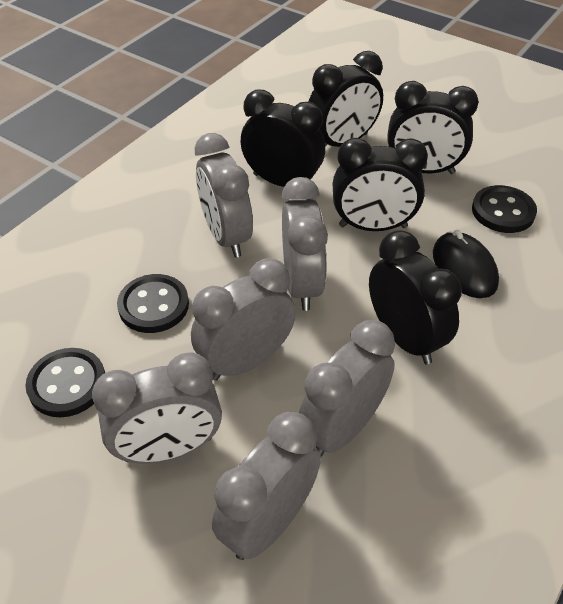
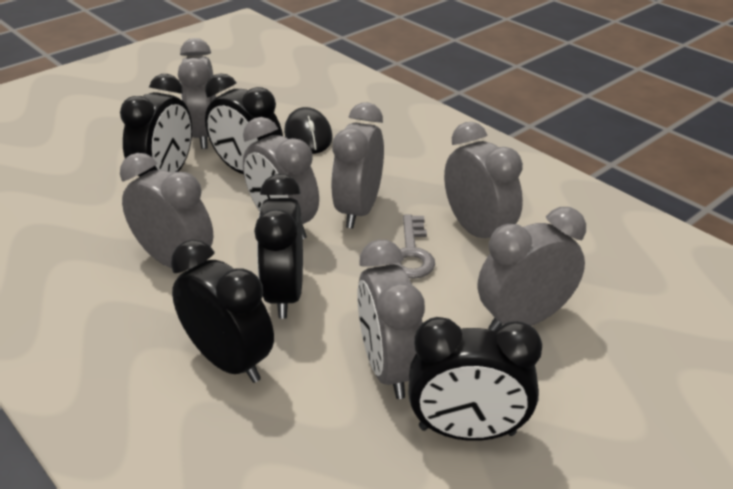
black button: 3 -> 0
grey clock: 6 -> 7
grey key: 0 -> 1

